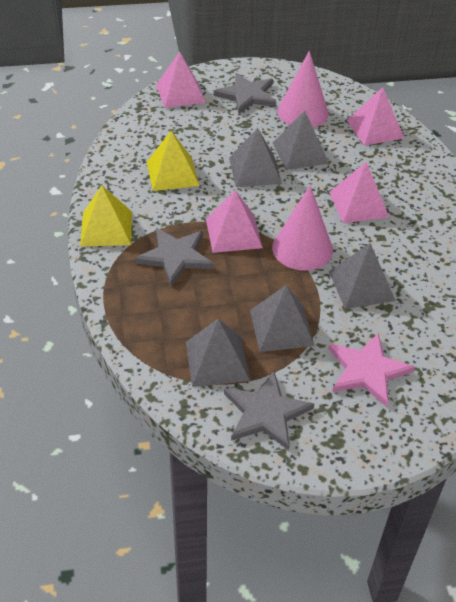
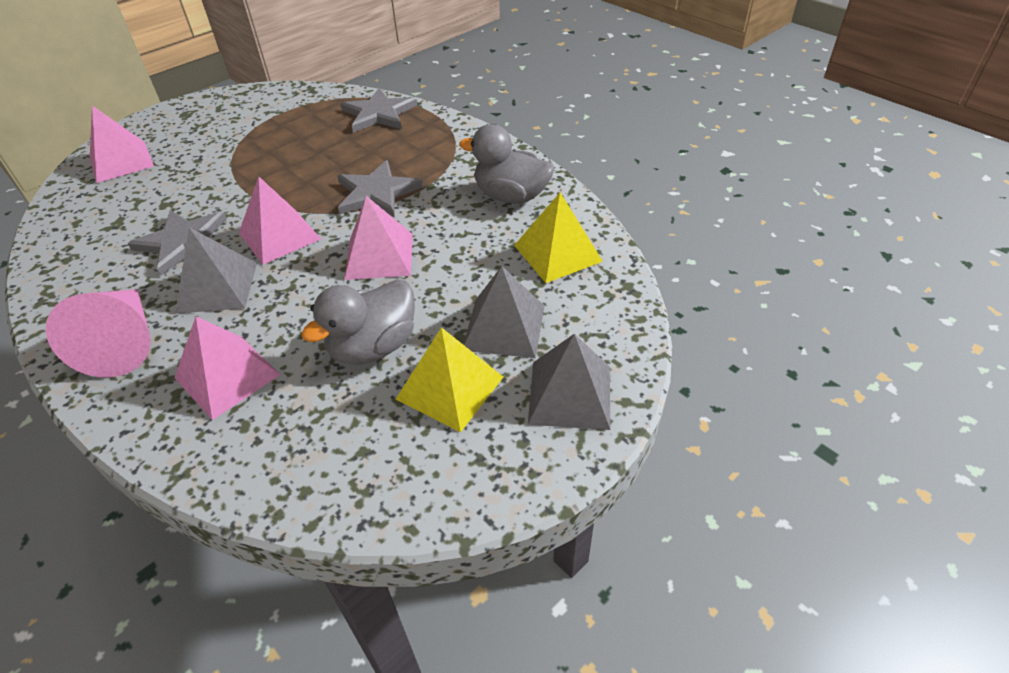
grey duck: 0 -> 2
grey pyramid: 5 -> 3
pink cone: 2 -> 1
pink star: 1 -> 0

